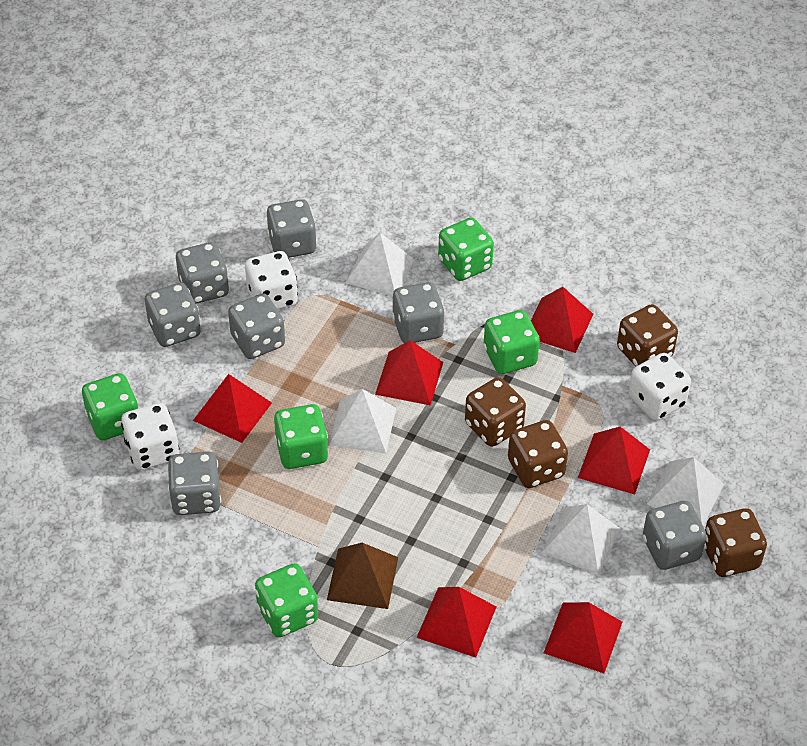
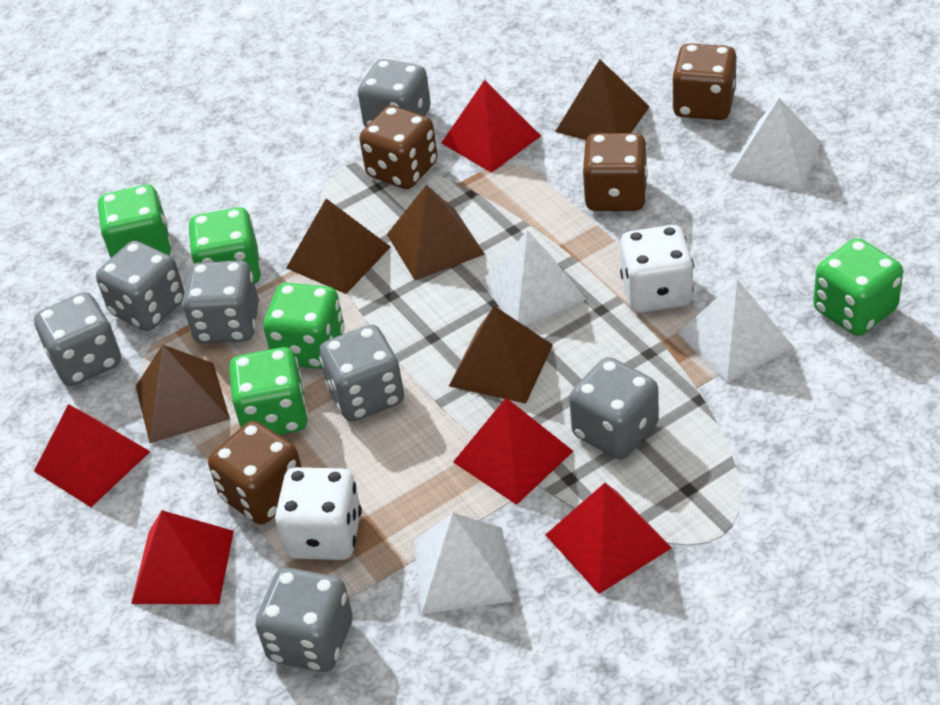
brown pyramid: 1 -> 5
red pyramid: 6 -> 5
white dice: 3 -> 2

